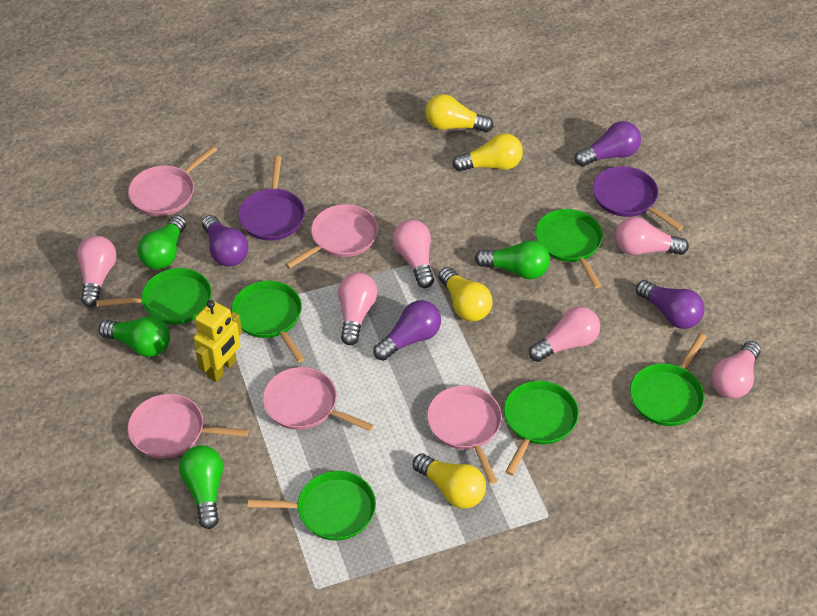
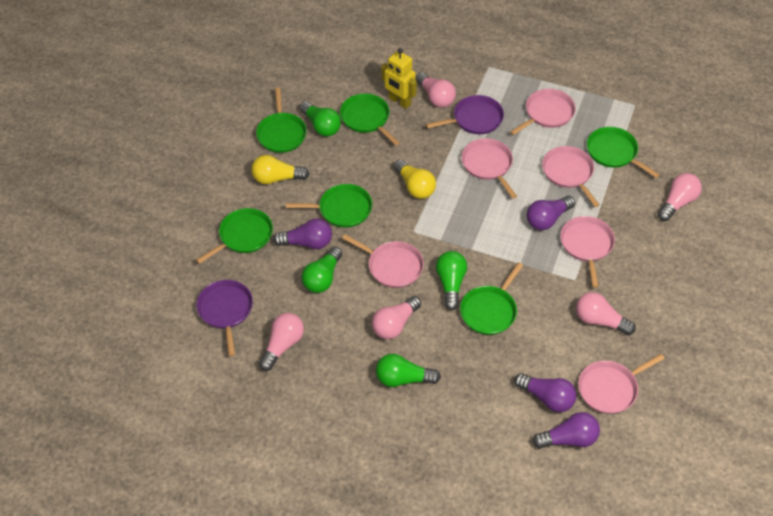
pink light bulb: 6 -> 5
pink pan: 5 -> 6
yellow light bulb: 4 -> 2

